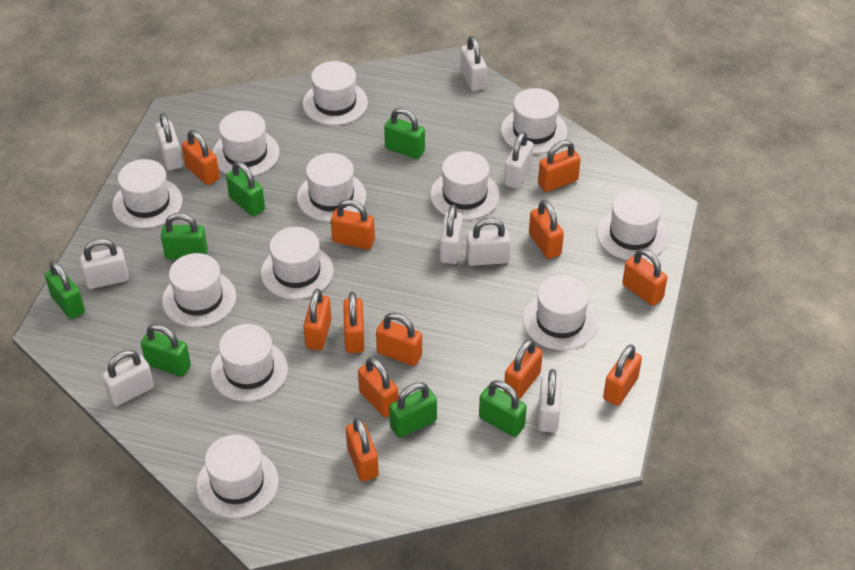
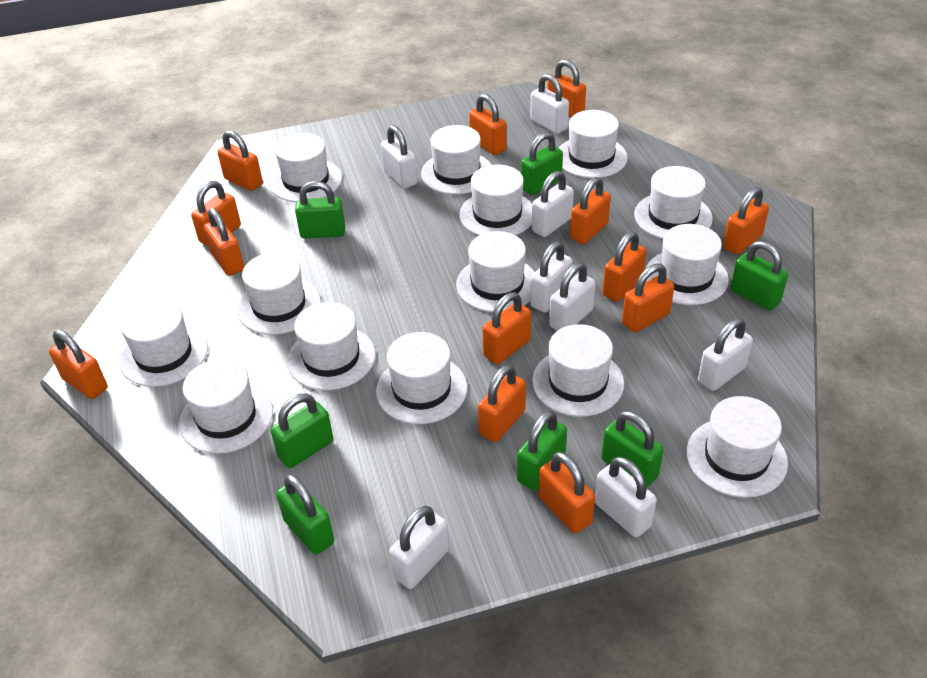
orange padlock: 12 -> 13
white hat: 12 -> 14

